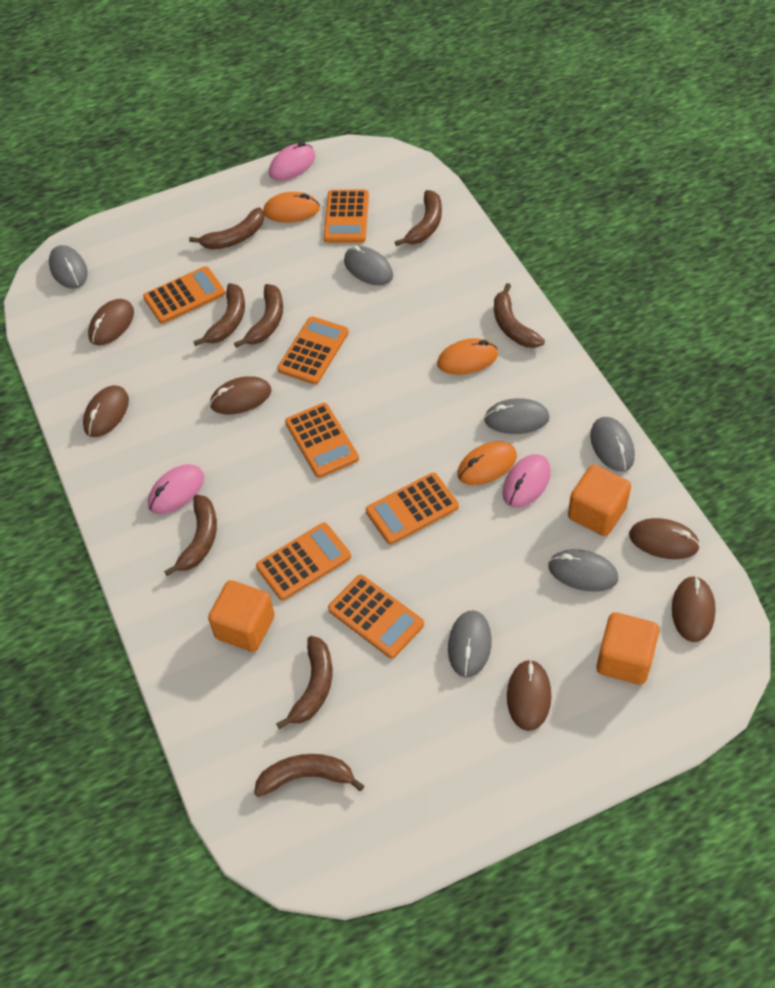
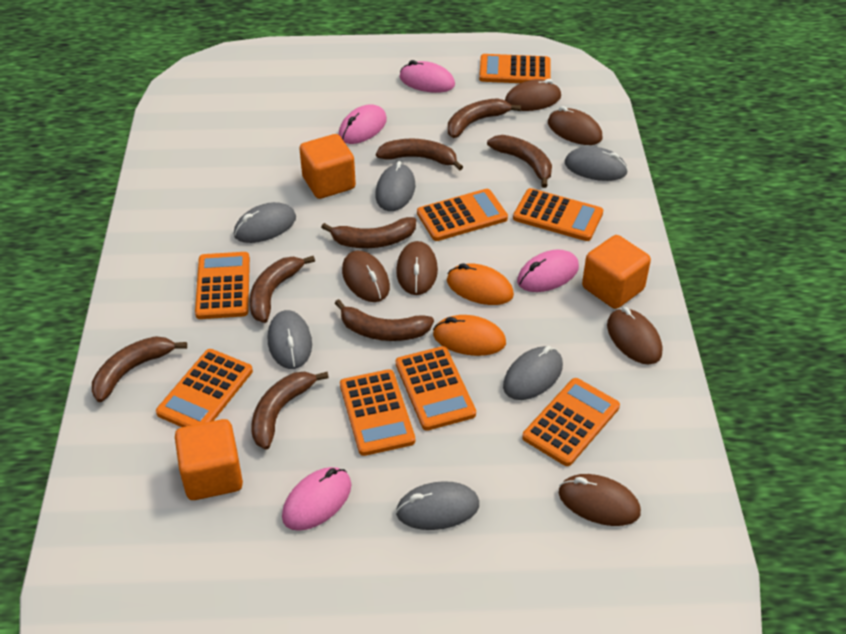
orange calculator: 7 -> 8
orange mouse: 3 -> 2
pink mouse: 3 -> 4

